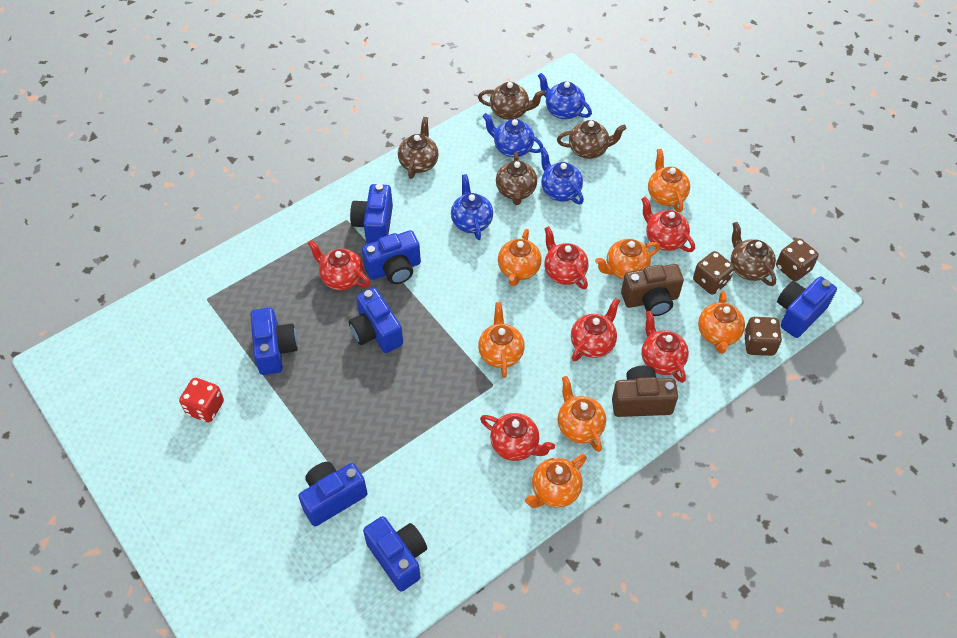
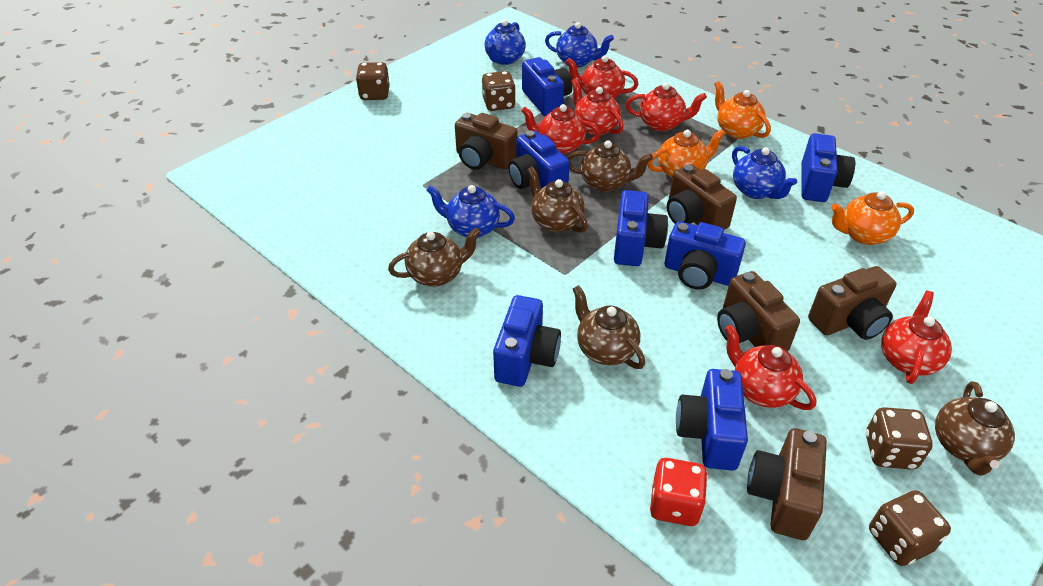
brown camera: 2 -> 5
brown dice: 3 -> 4
orange teapot: 7 -> 3

